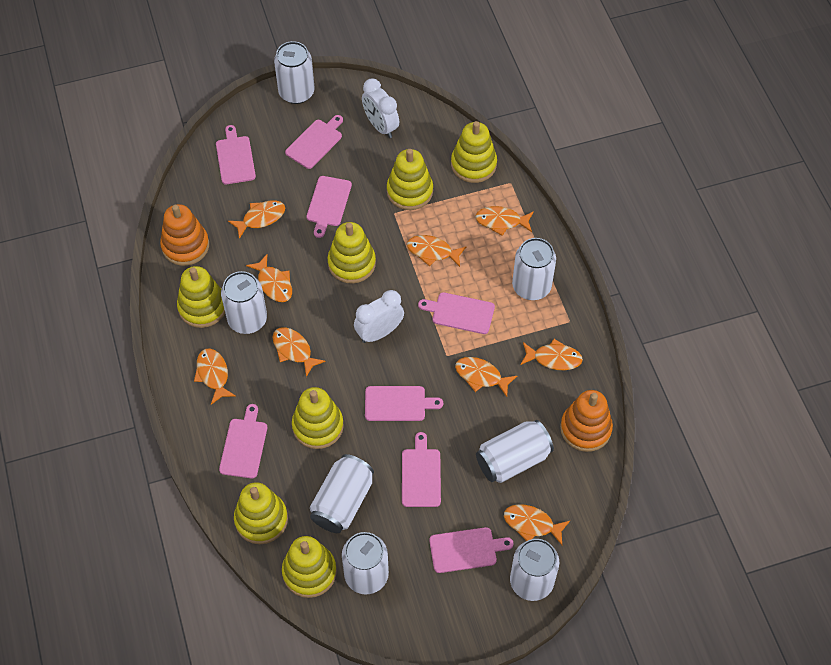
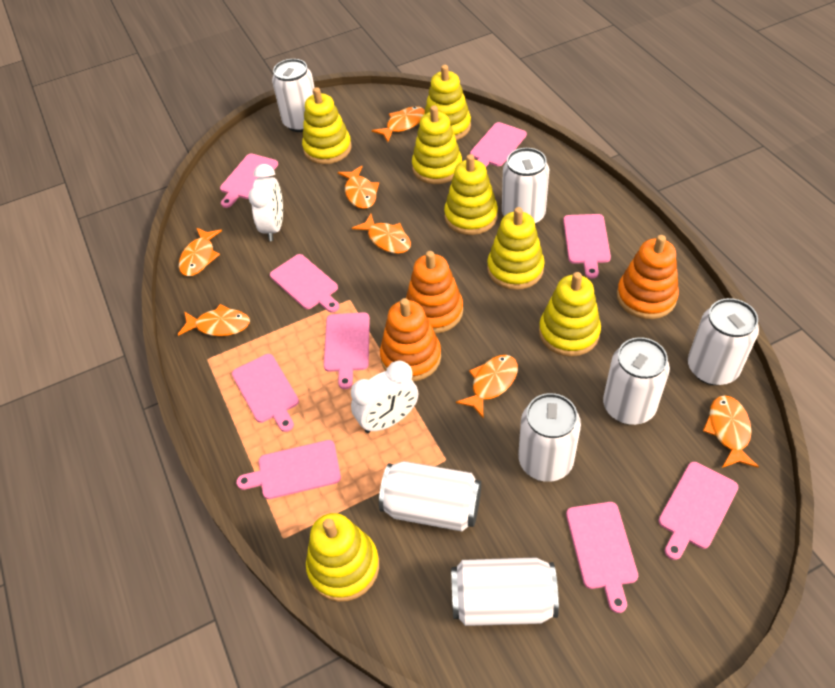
orange fish: 9 -> 7
orange stacking toy: 2 -> 3
pink cutting board: 8 -> 9

